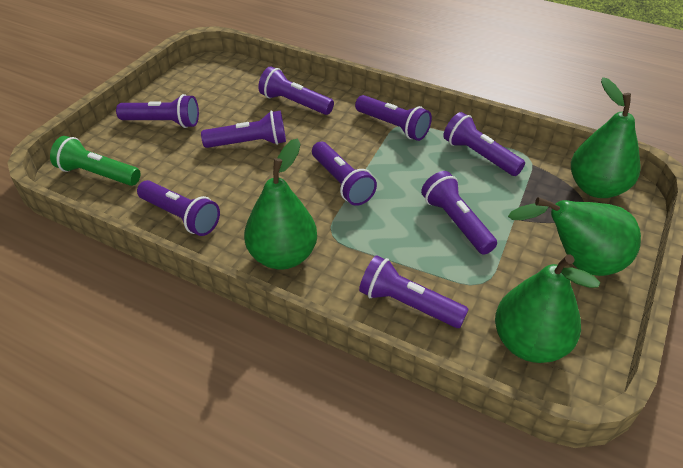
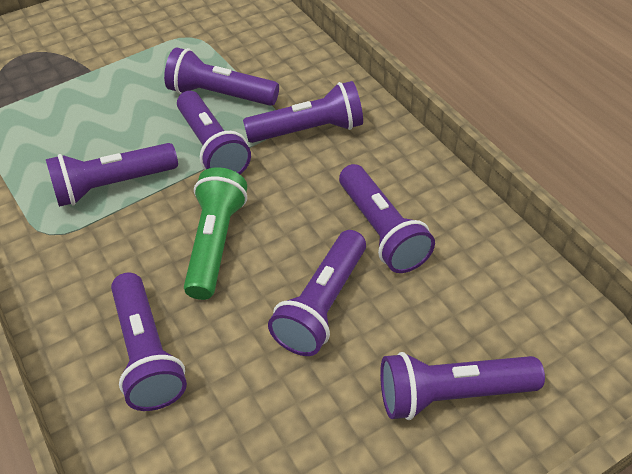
green pear: 4 -> 0
purple flashlight: 9 -> 8

